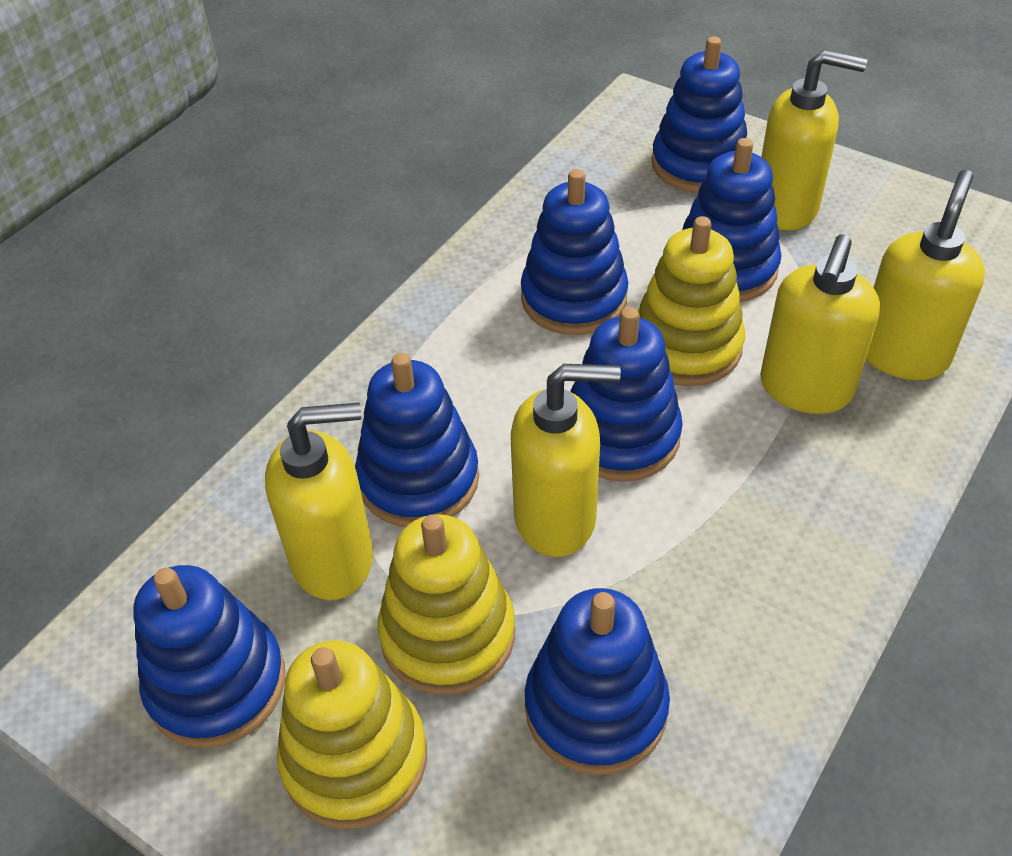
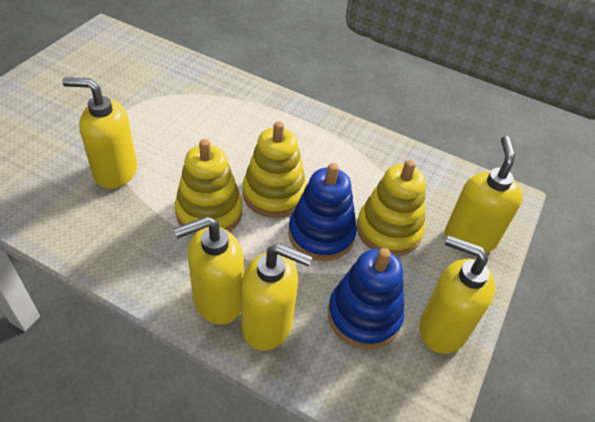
blue stacking toy: 7 -> 2

